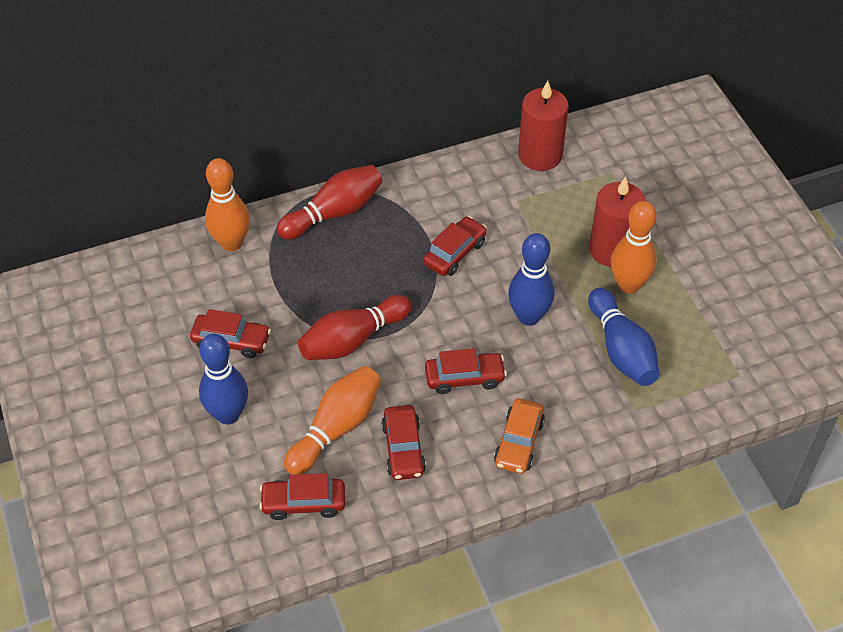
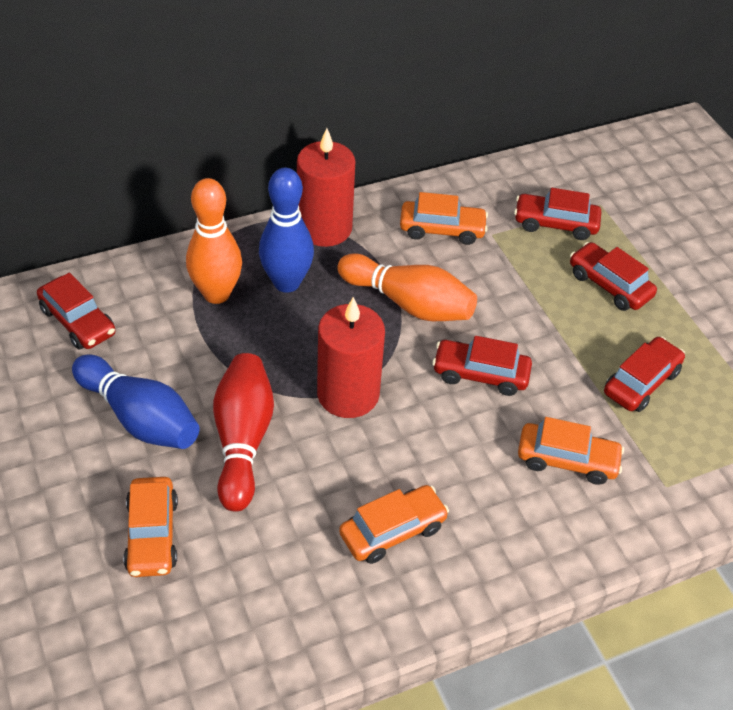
blue bowling pin: 3 -> 2
orange bowling pin: 3 -> 2
orange car: 1 -> 4
red bowling pin: 2 -> 1

